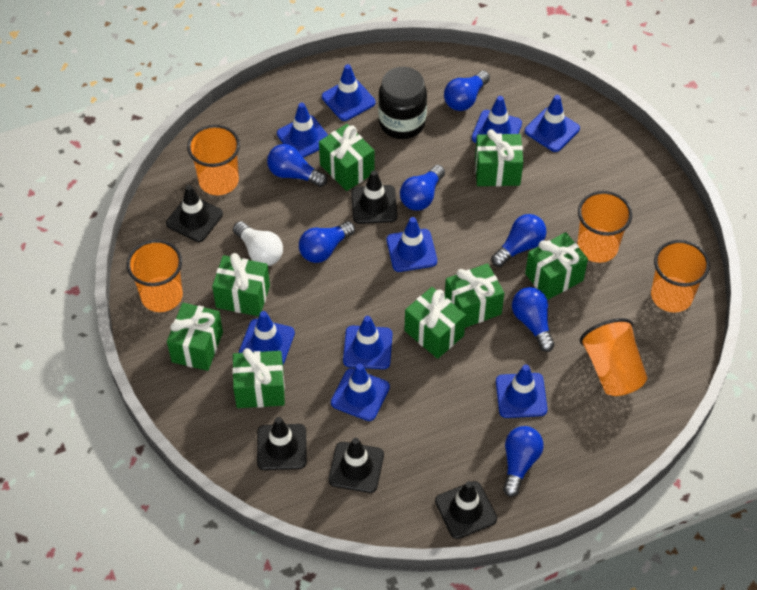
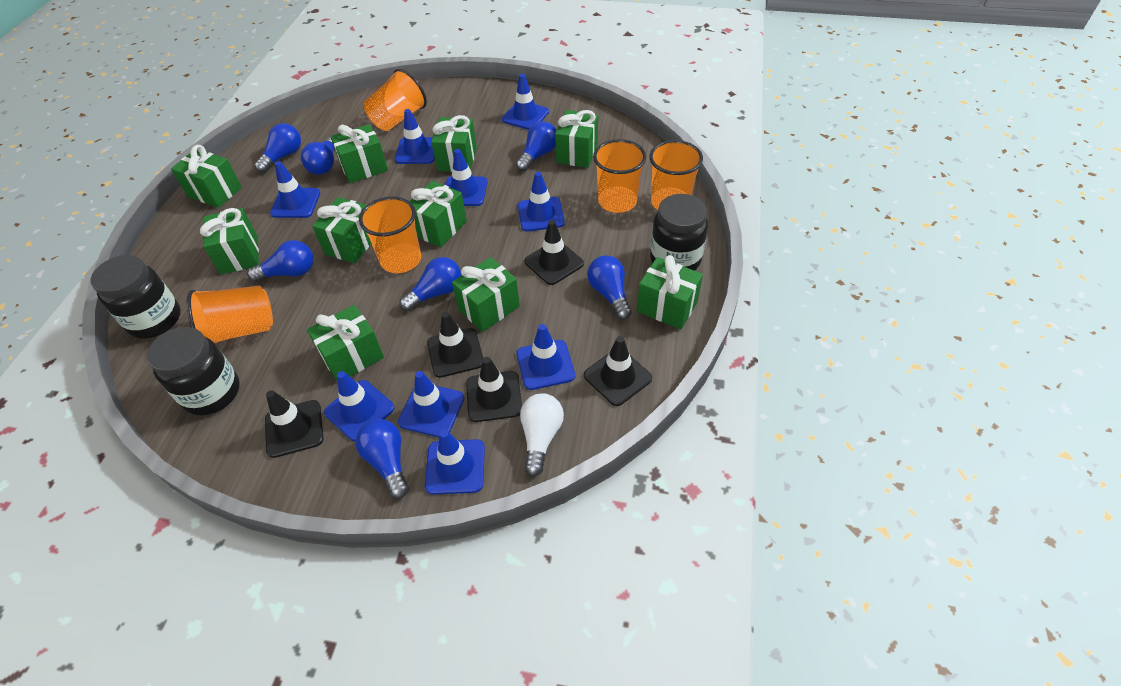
black jar: 1 -> 3
green gift: 8 -> 10

